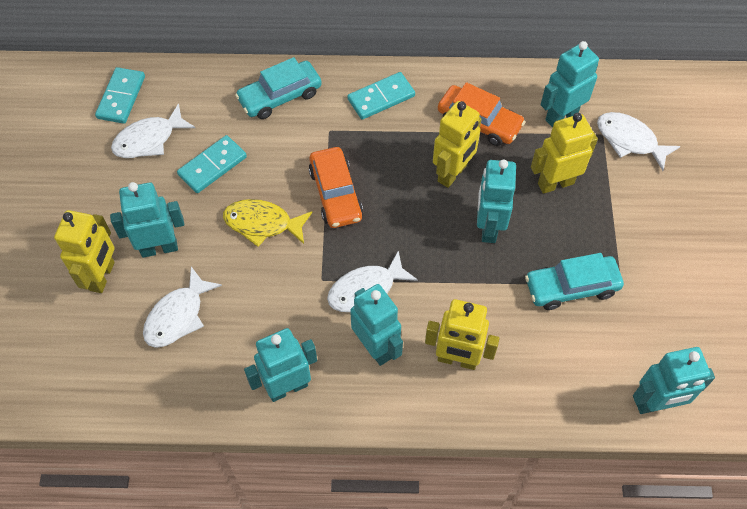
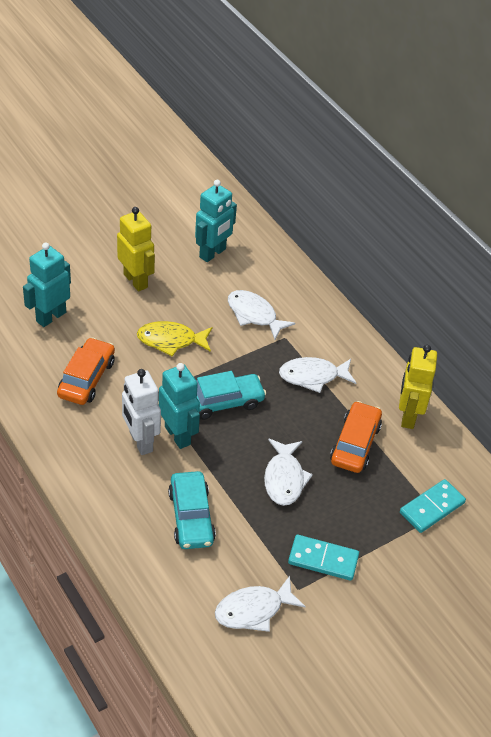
turquoise domino: 3 -> 2
turquoise robot: 6 -> 3
white robot: 0 -> 1
yellow robot: 4 -> 2

